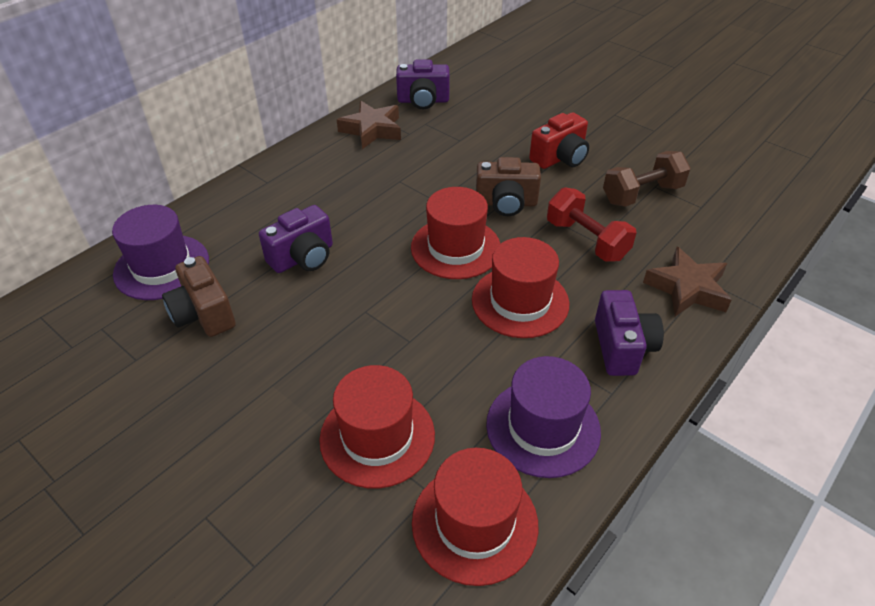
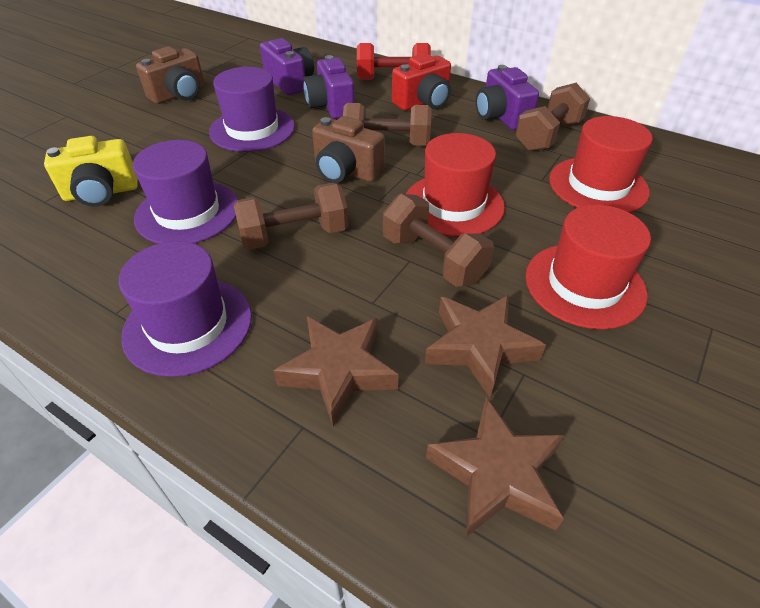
brown dumbbell: 1 -> 4
brown star: 2 -> 3
purple hat: 2 -> 3
red hat: 4 -> 3
yellow camera: 0 -> 1

